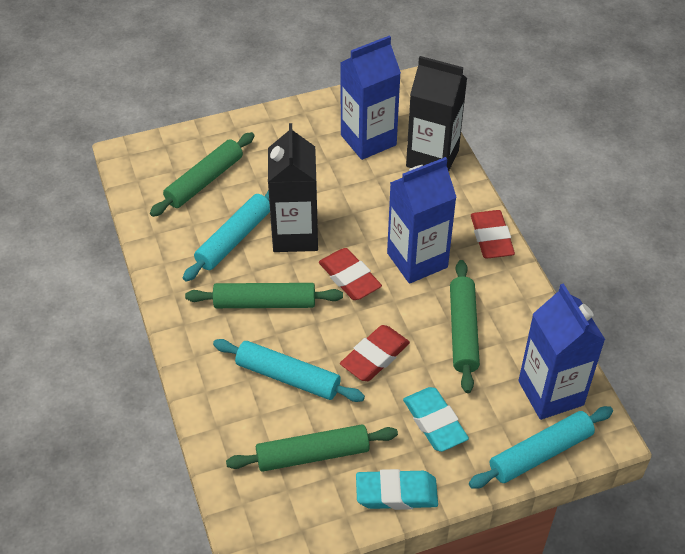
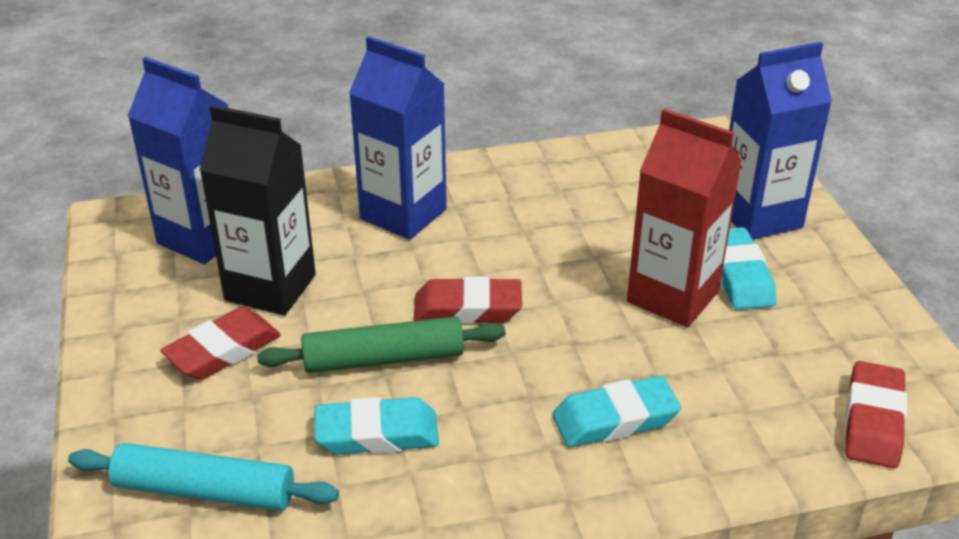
black carton: 2 -> 1
green rolling pin: 4 -> 1
red carton: 0 -> 1
turquoise eraser: 2 -> 3
turquoise rolling pin: 3 -> 1

